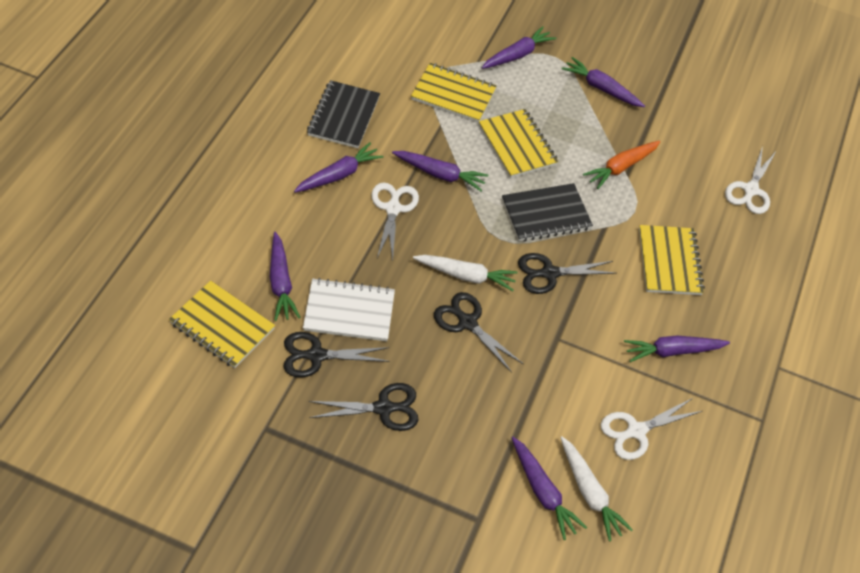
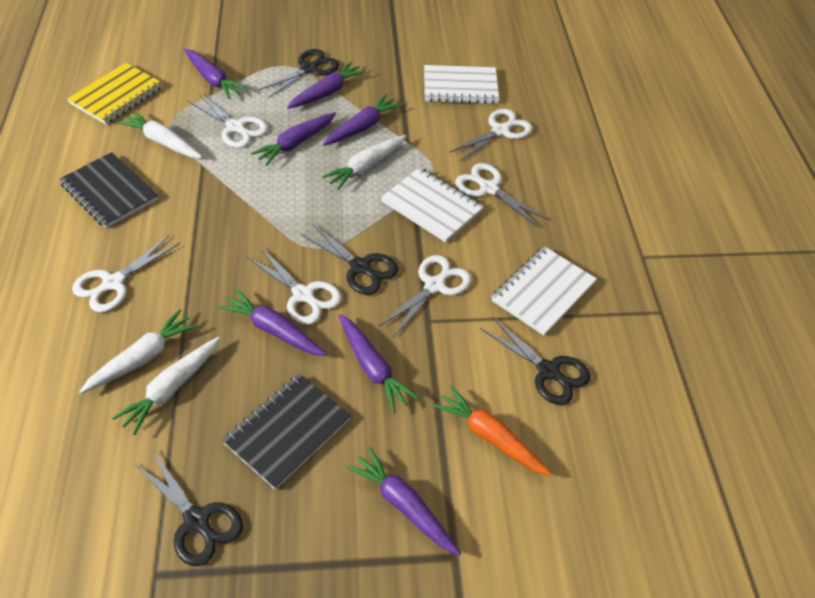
white carrot: 2 -> 4
white notebook: 1 -> 3
white scissors: 3 -> 6
yellow notebook: 4 -> 1

